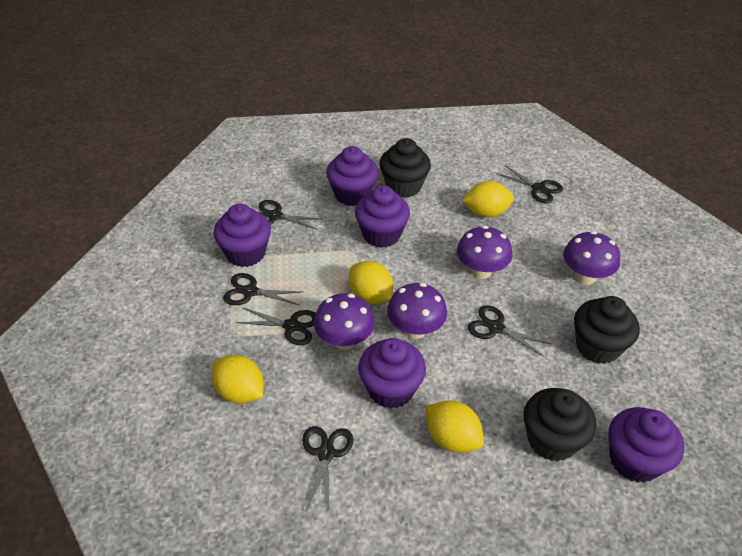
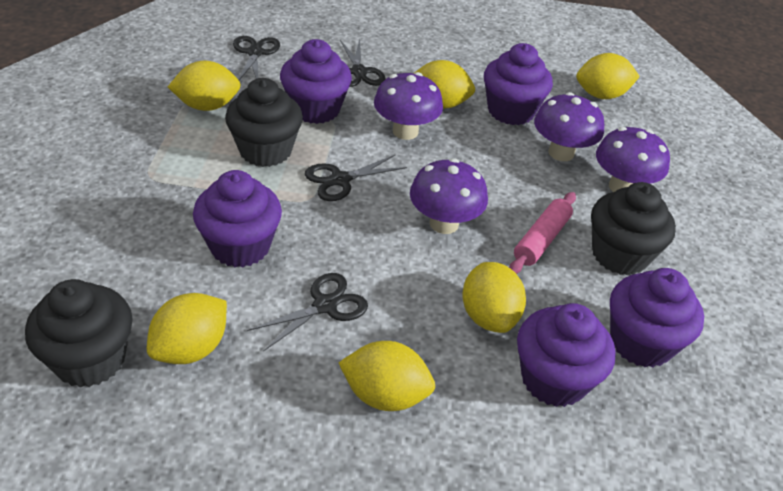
black scissors: 6 -> 4
pink rolling pin: 0 -> 1
yellow lemon: 4 -> 6

